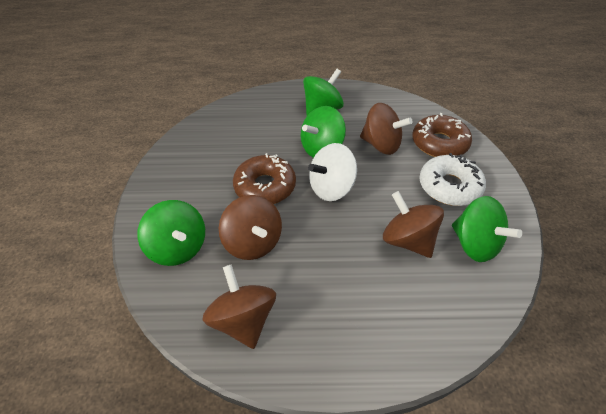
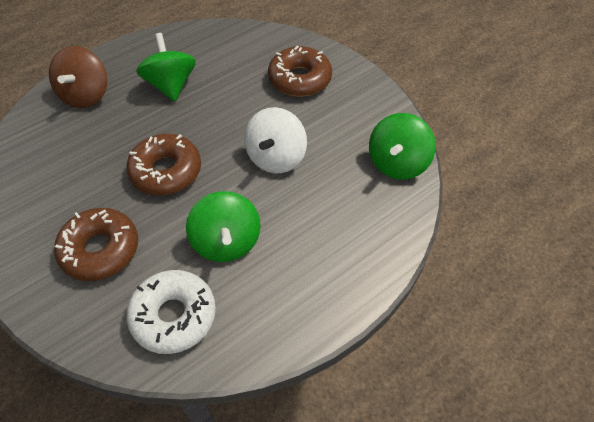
brown donut: 2 -> 3
brown spinning top: 4 -> 1
green spinning top: 4 -> 3

